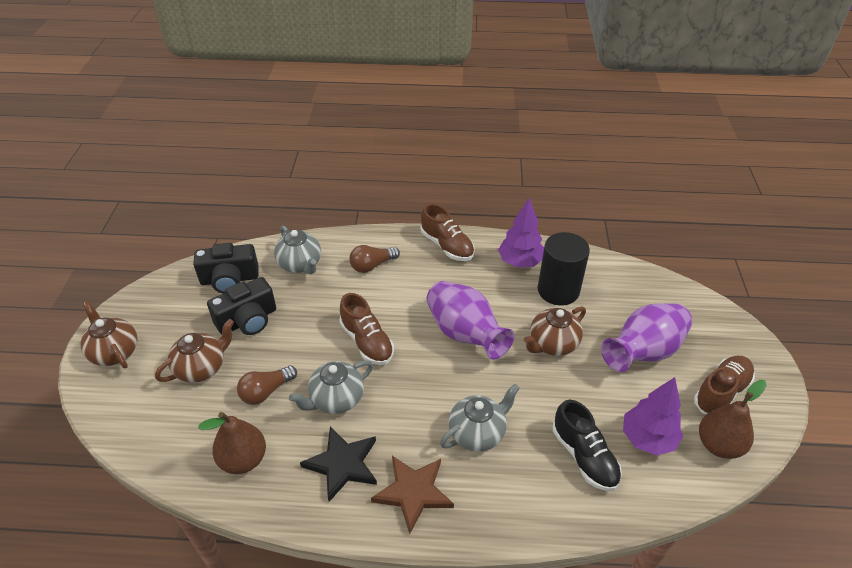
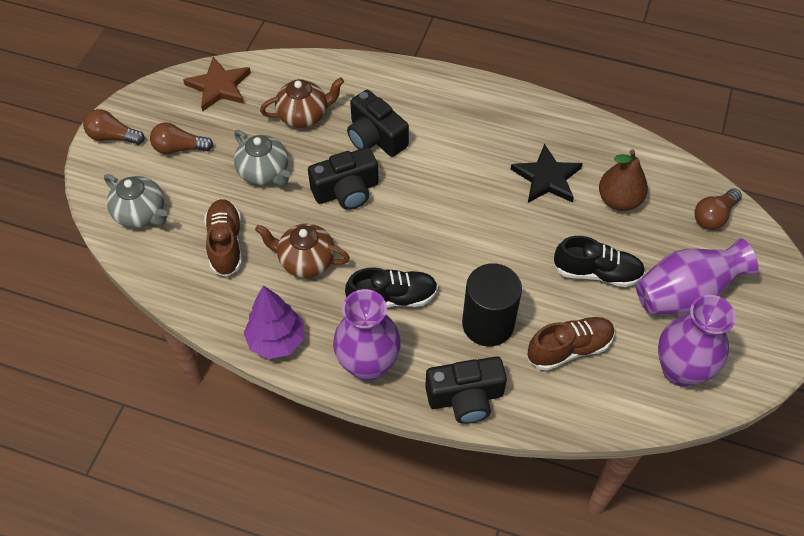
black camera: 2 -> 3
black shoe: 1 -> 2
brown light bulb: 2 -> 3
brown pear: 2 -> 1
brown shoe: 3 -> 2
brown teapot: 3 -> 2
grey teapot: 3 -> 2
purple tree: 2 -> 1
purple vase: 2 -> 3

